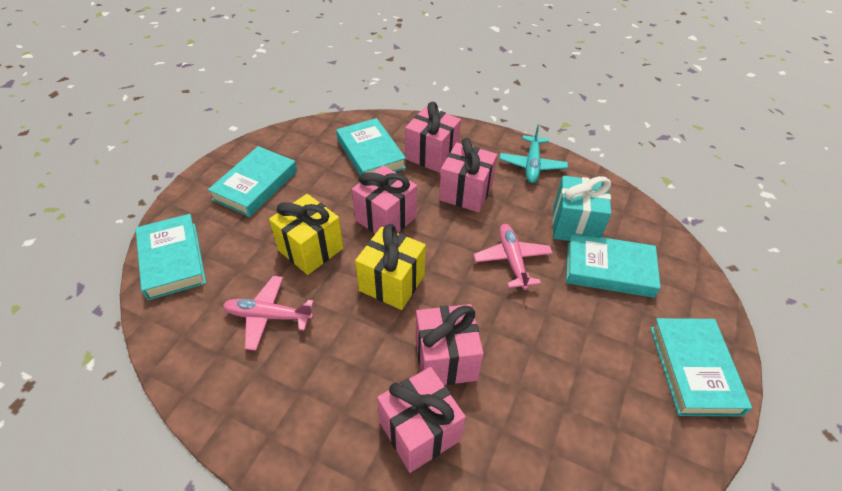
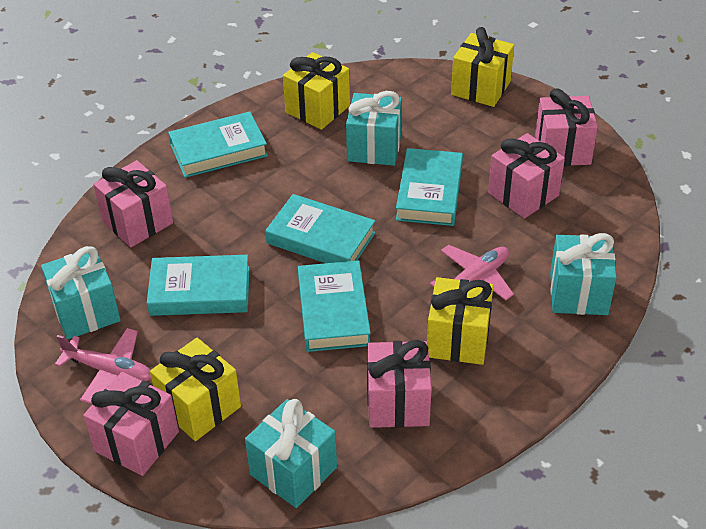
turquoise gift: 1 -> 4
turquoise plane: 1 -> 0
yellow gift: 2 -> 4

